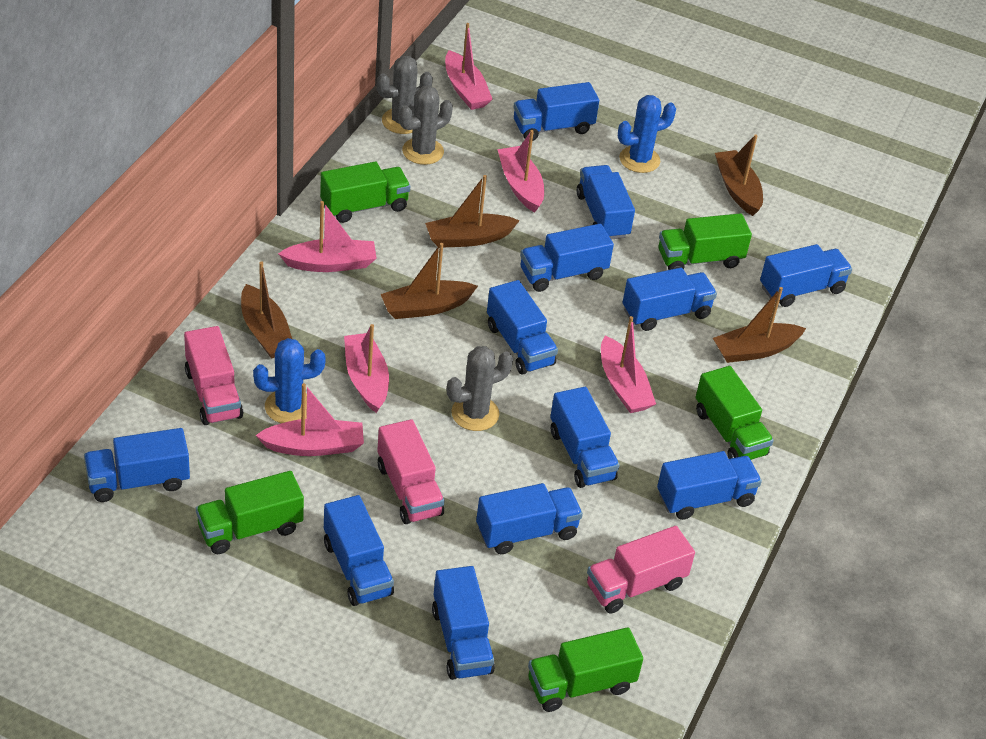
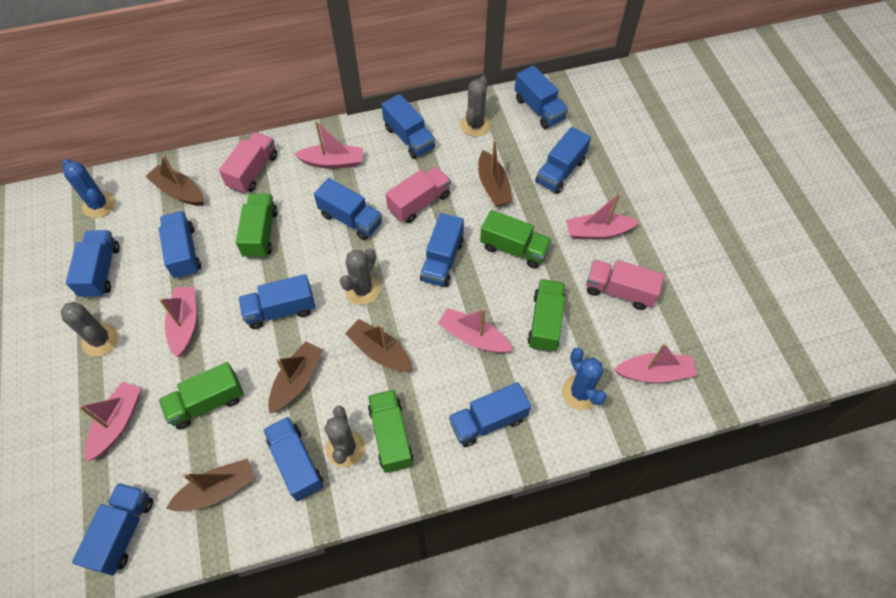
blue truck: 12 -> 11
grey cactus: 3 -> 4

